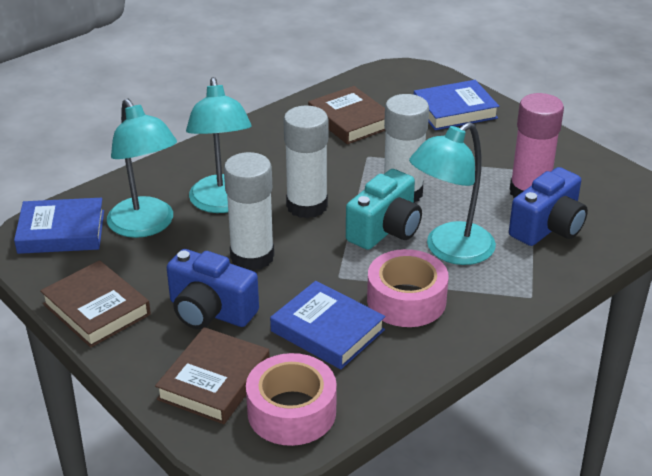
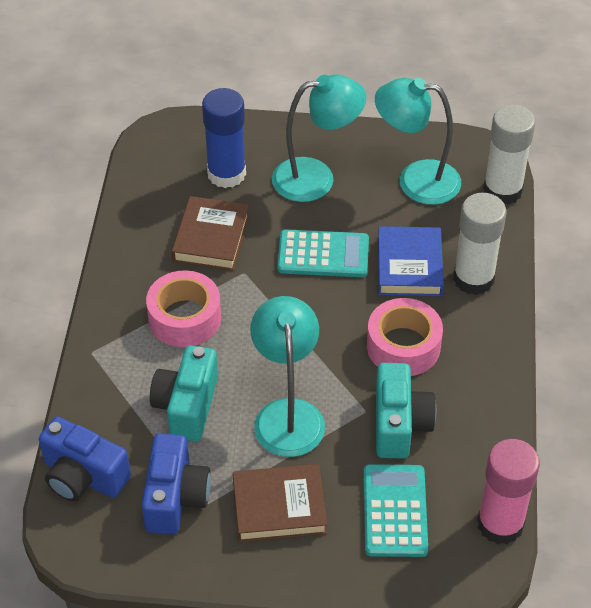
blue book: 3 -> 1
blue glue stick: 0 -> 1
brown book: 3 -> 2
turquoise calculator: 0 -> 2
turquoise camera: 1 -> 2
white glue stick: 3 -> 2

